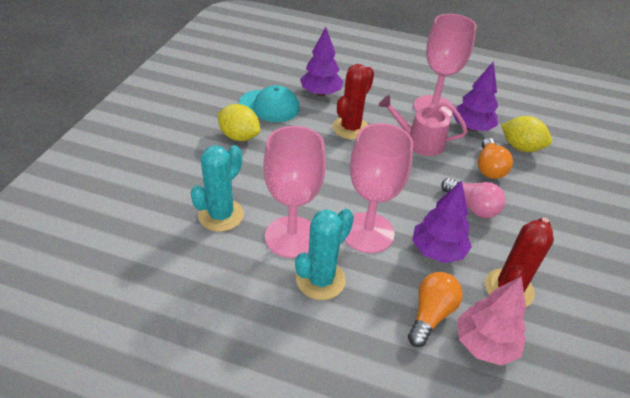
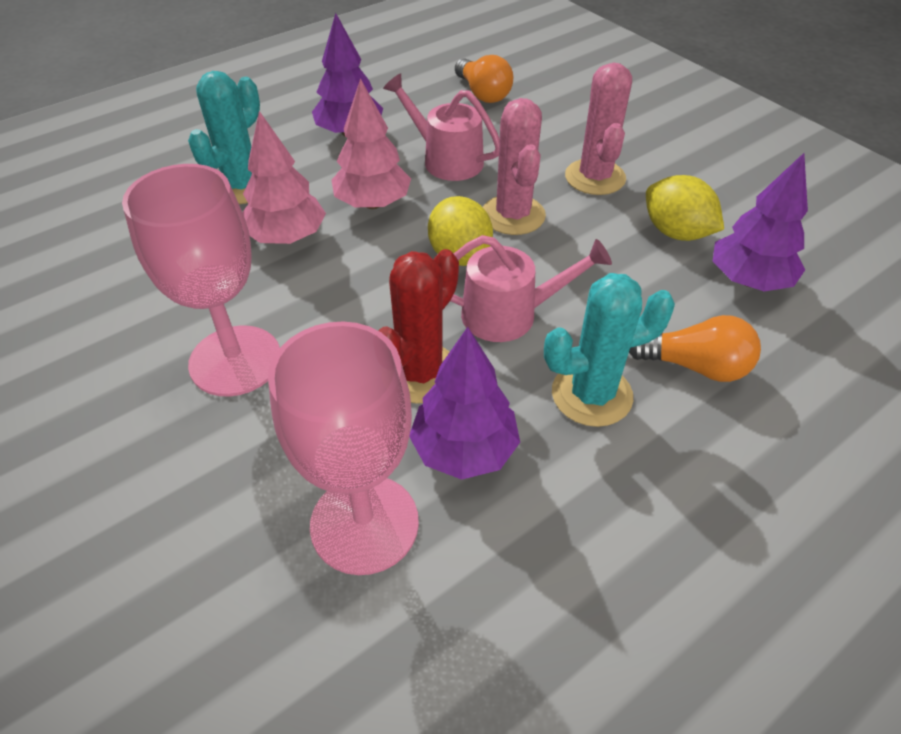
pink cactus: 0 -> 2
pink goblet: 3 -> 2
pink light bulb: 1 -> 0
pink tree: 1 -> 2
pink watering can: 1 -> 2
red cactus: 2 -> 1
turquoise cap: 1 -> 0

